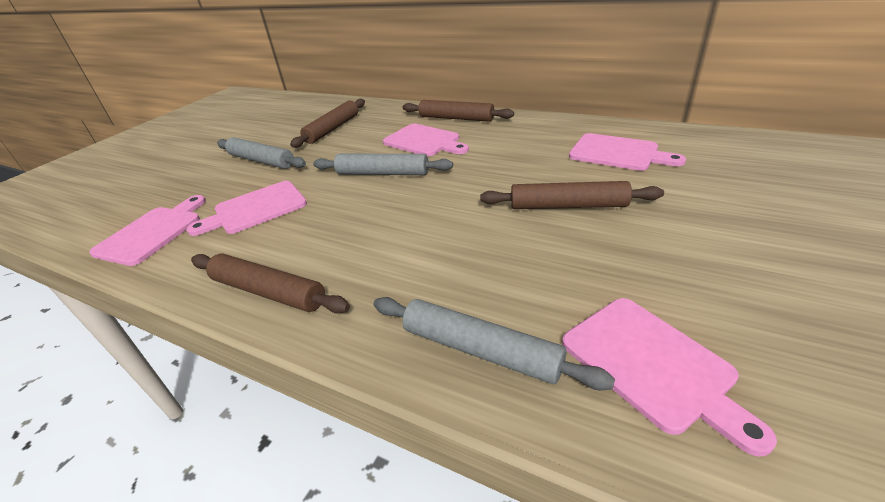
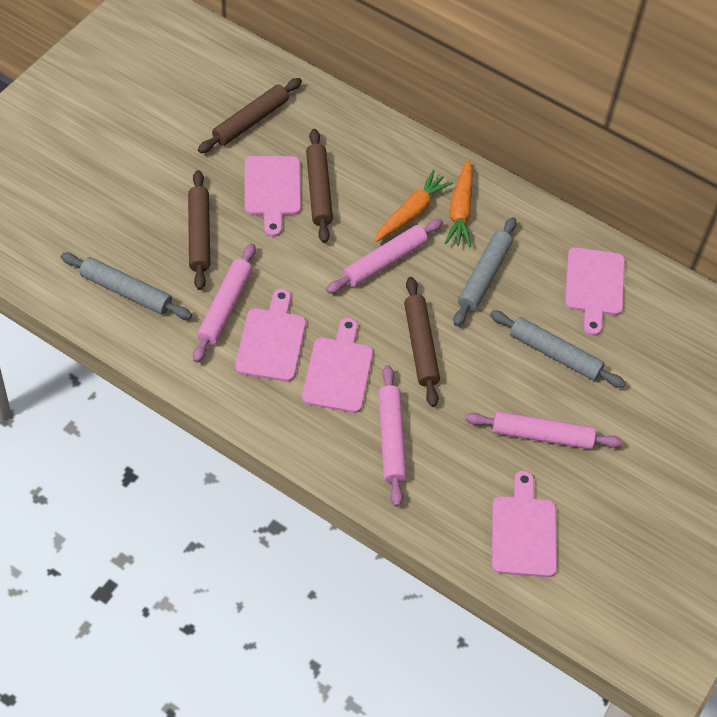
orange carrot: 0 -> 2
pink rolling pin: 0 -> 4

